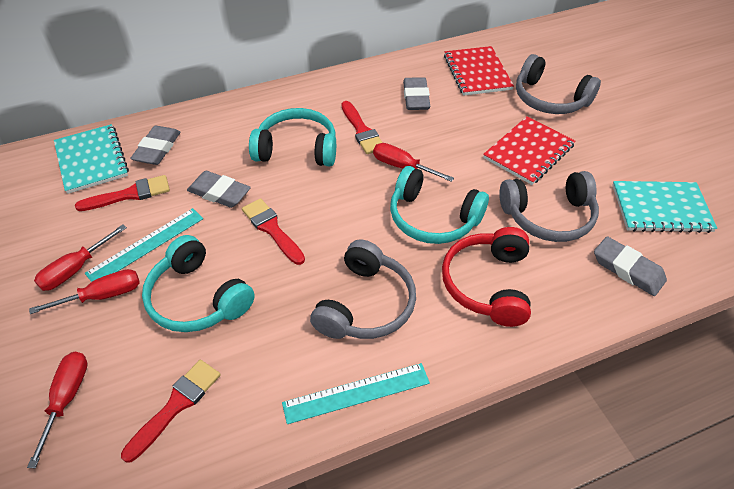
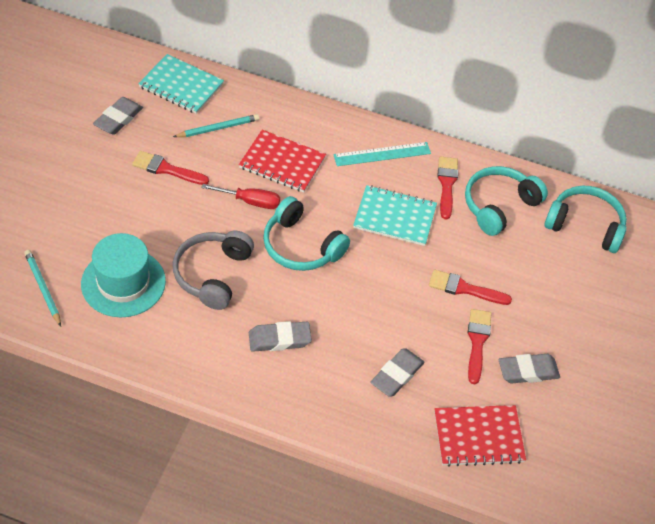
grey headphones: 3 -> 1
red headphones: 1 -> 0
red screwdriver: 4 -> 1
turquoise hat: 0 -> 1
turquoise pencil: 0 -> 2
turquoise ruler: 2 -> 1

